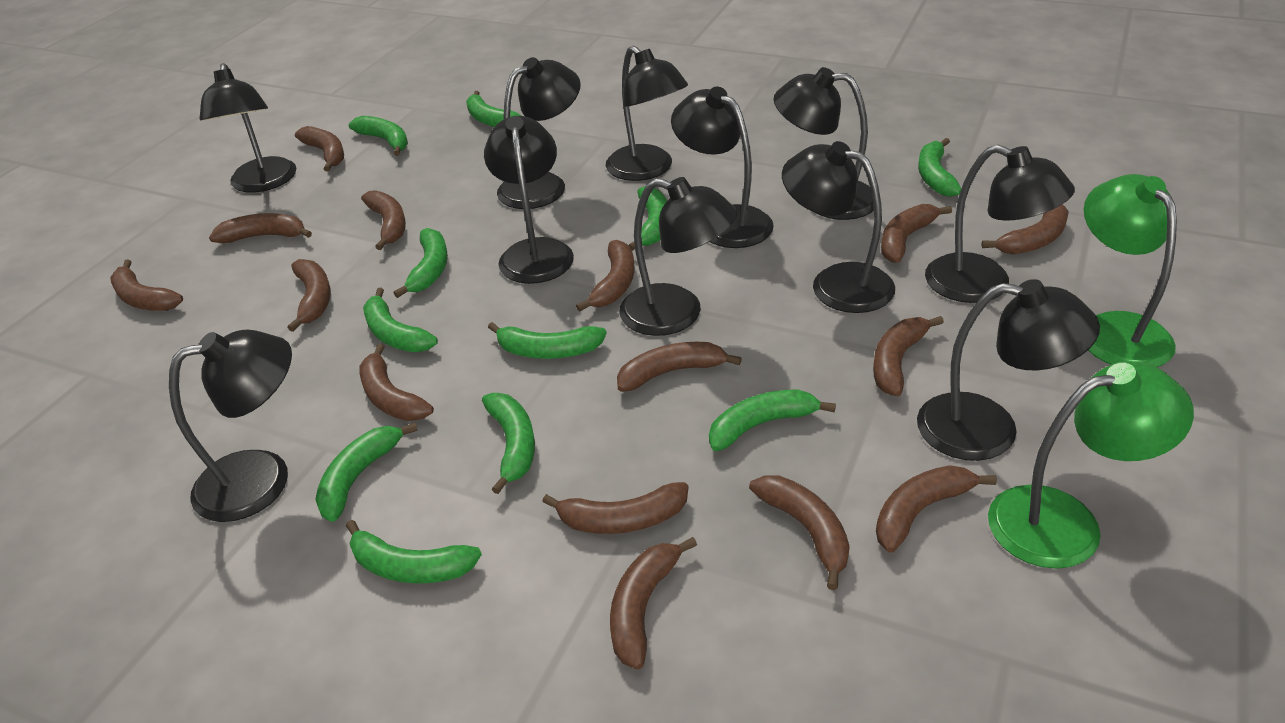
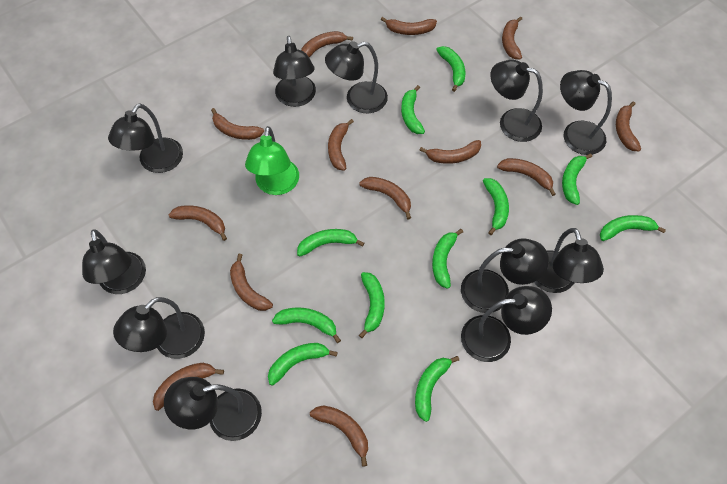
brown banana: 15 -> 13
green lamp: 2 -> 1

